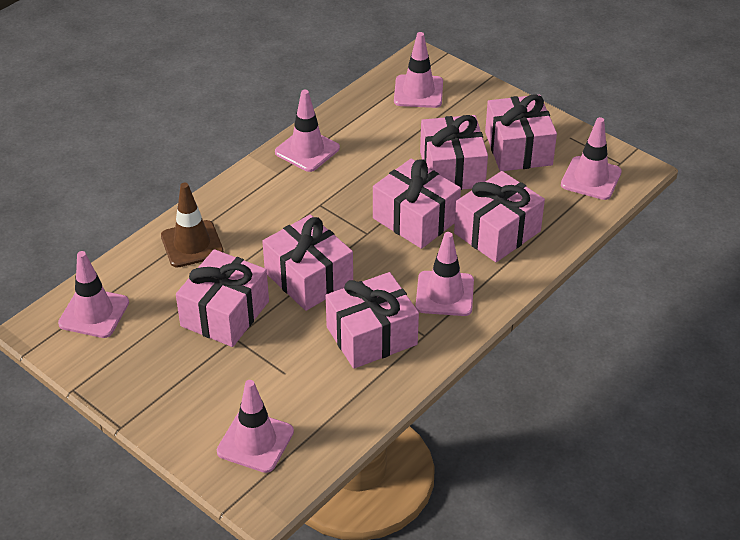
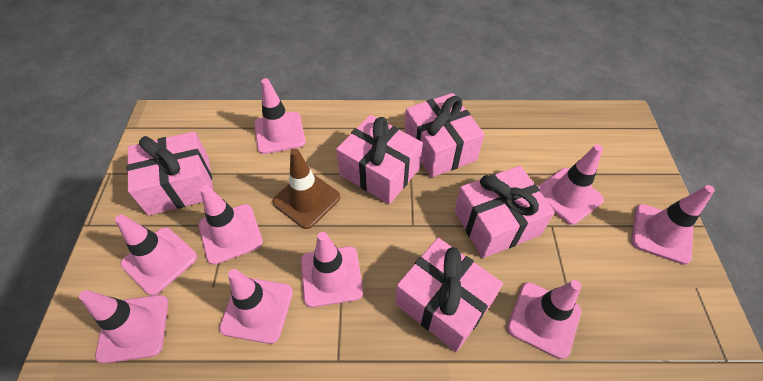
pink gift: 7 -> 5
pink traffic cone: 6 -> 9

